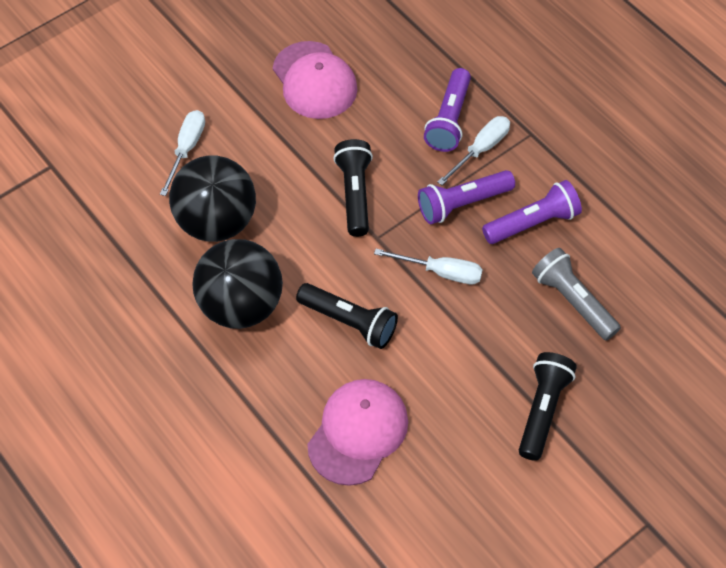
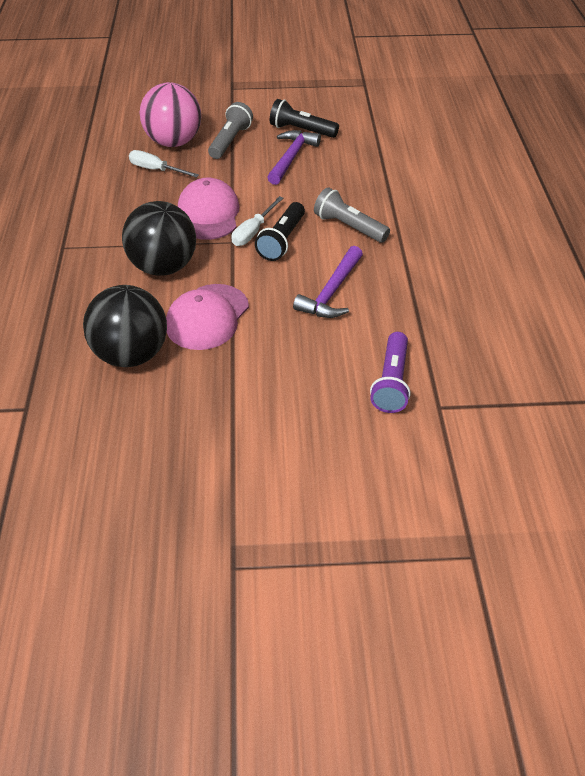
black flashlight: 3 -> 2
grey flashlight: 1 -> 2
pink ball: 0 -> 1
purple flashlight: 3 -> 1
purple hammer: 0 -> 2
white screwdriver: 3 -> 2

